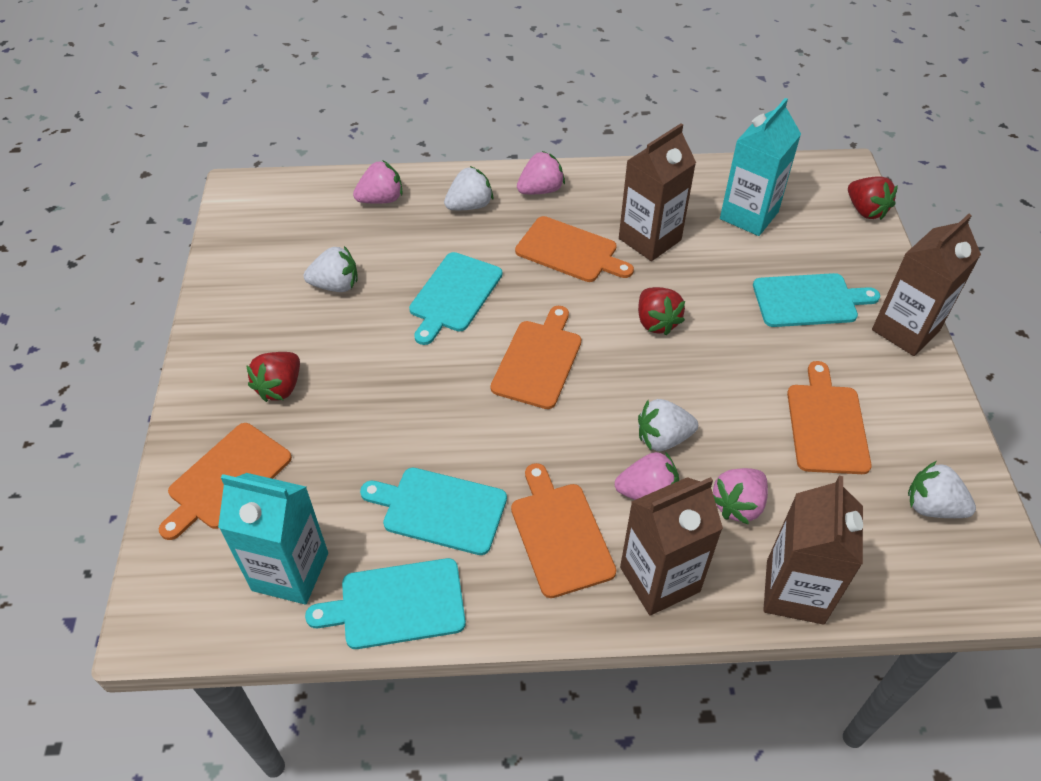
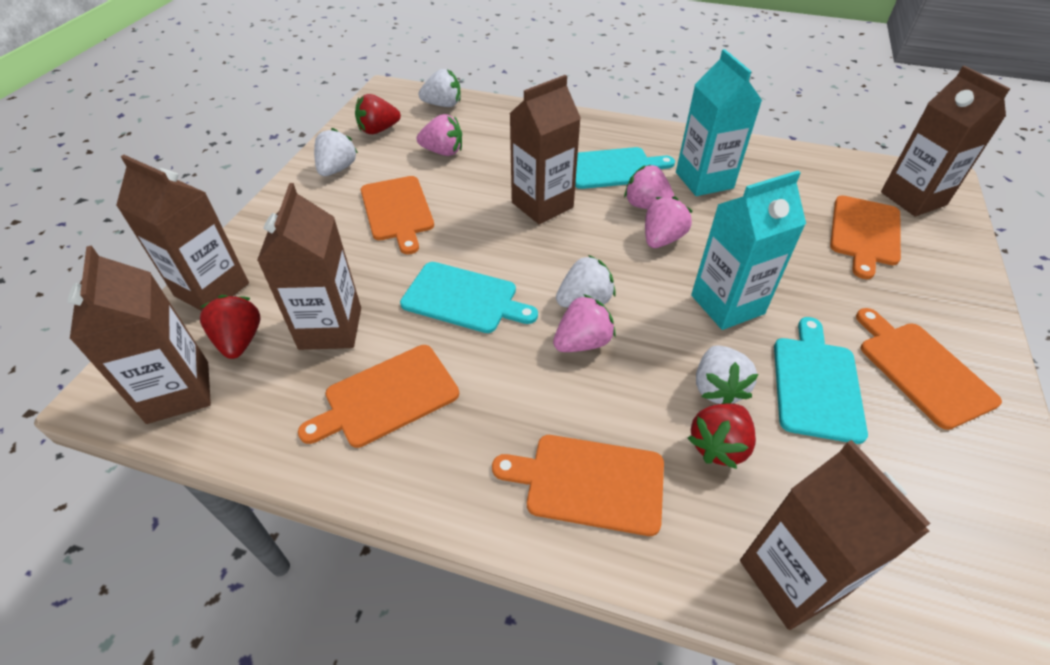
brown carton: 4 -> 6
turquoise cutting board: 4 -> 3

